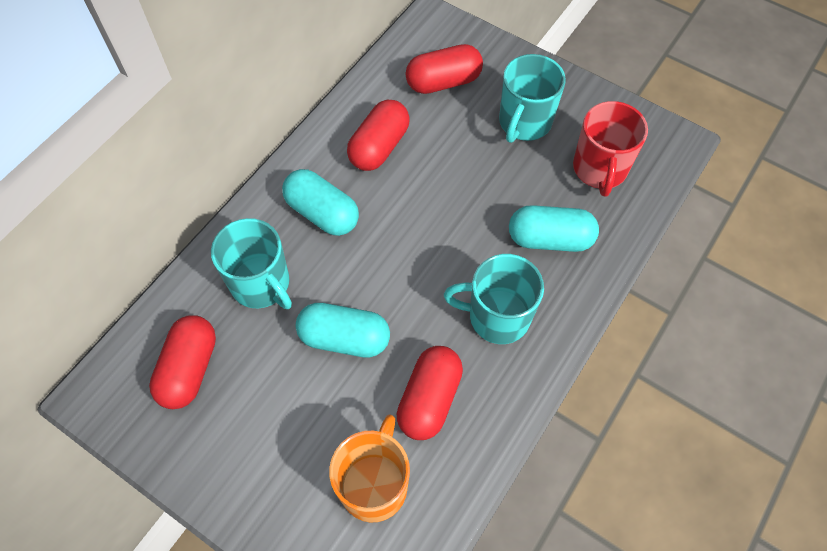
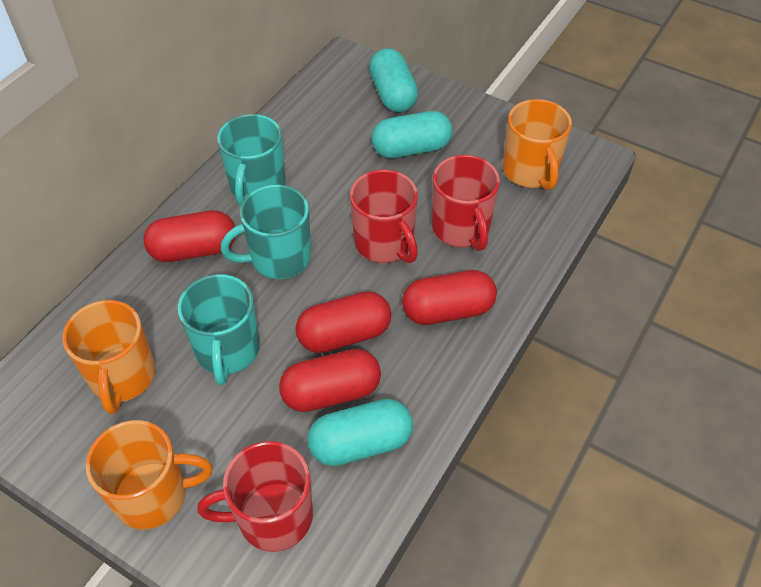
orange mug: 1 -> 3
red mug: 1 -> 3

